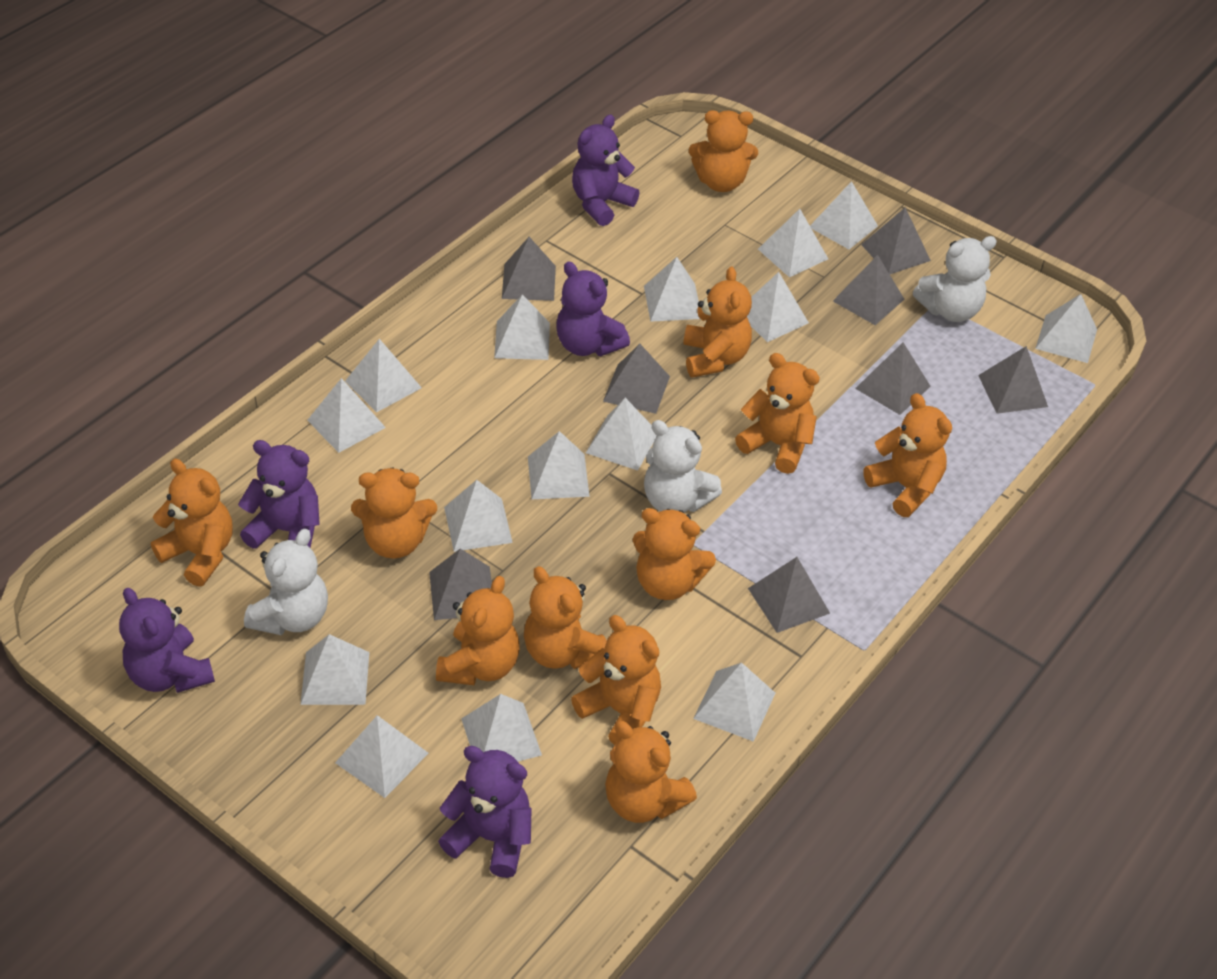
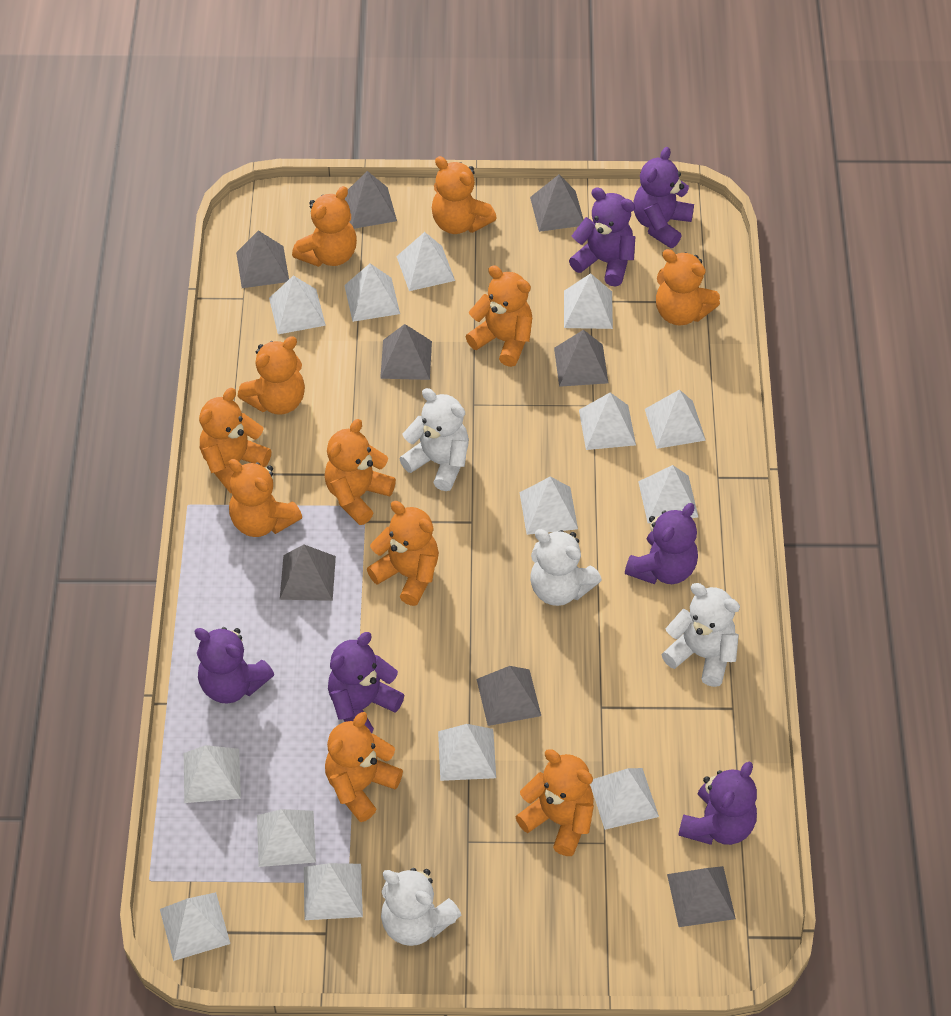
purple teddy bear: 5 -> 6
white pyramid: 15 -> 14
white teddy bear: 3 -> 4

